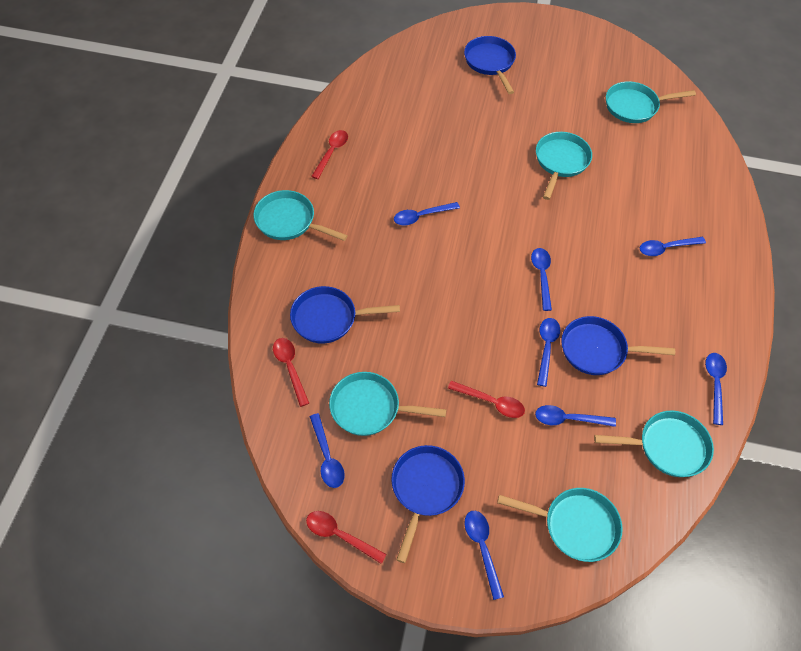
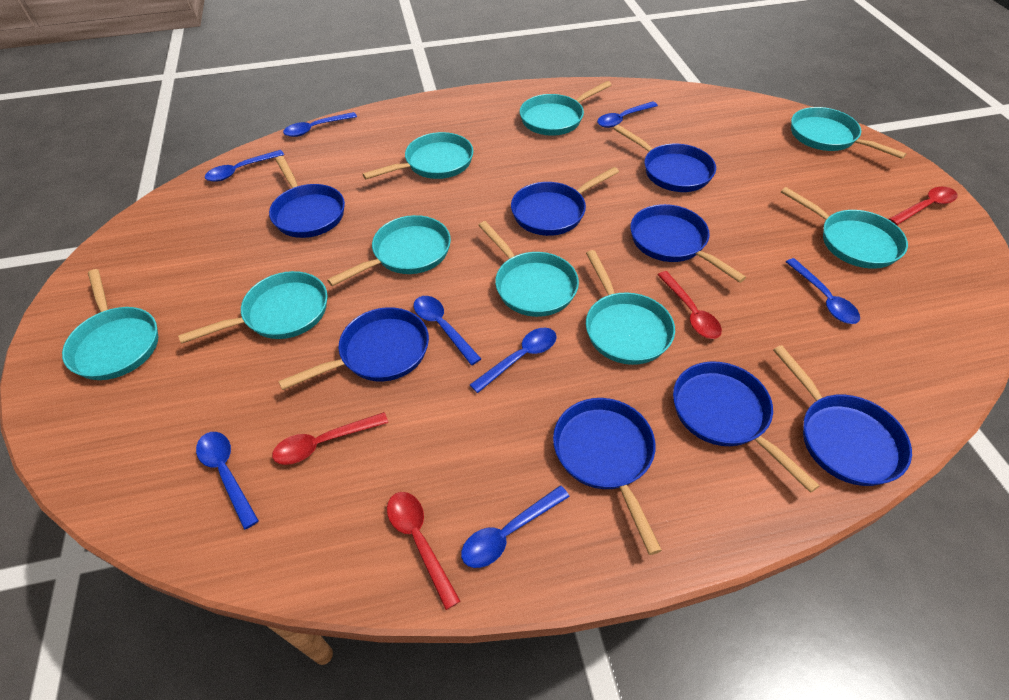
blue pan: 4 -> 8
turquoise pan: 6 -> 9

